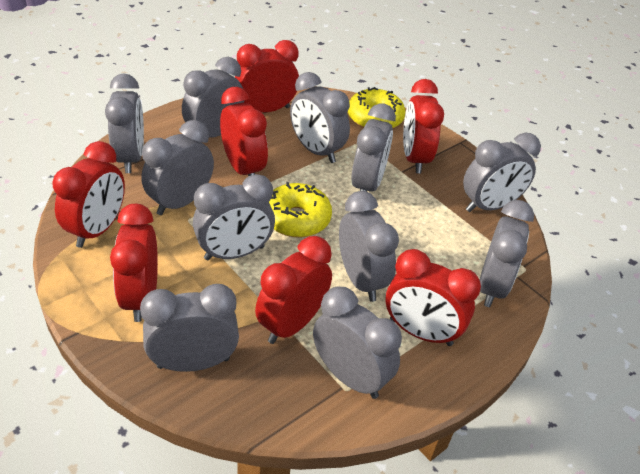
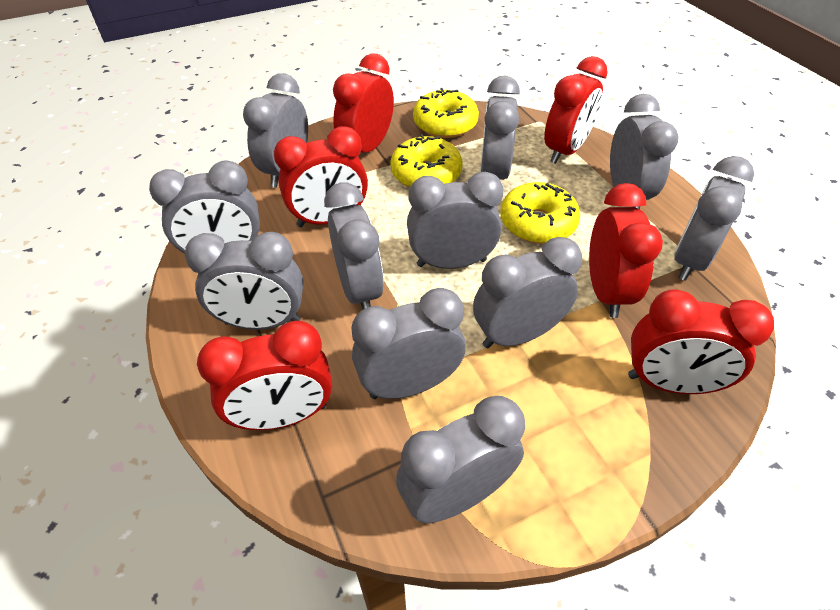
red clock: 7 -> 6
yellow donut: 2 -> 3

